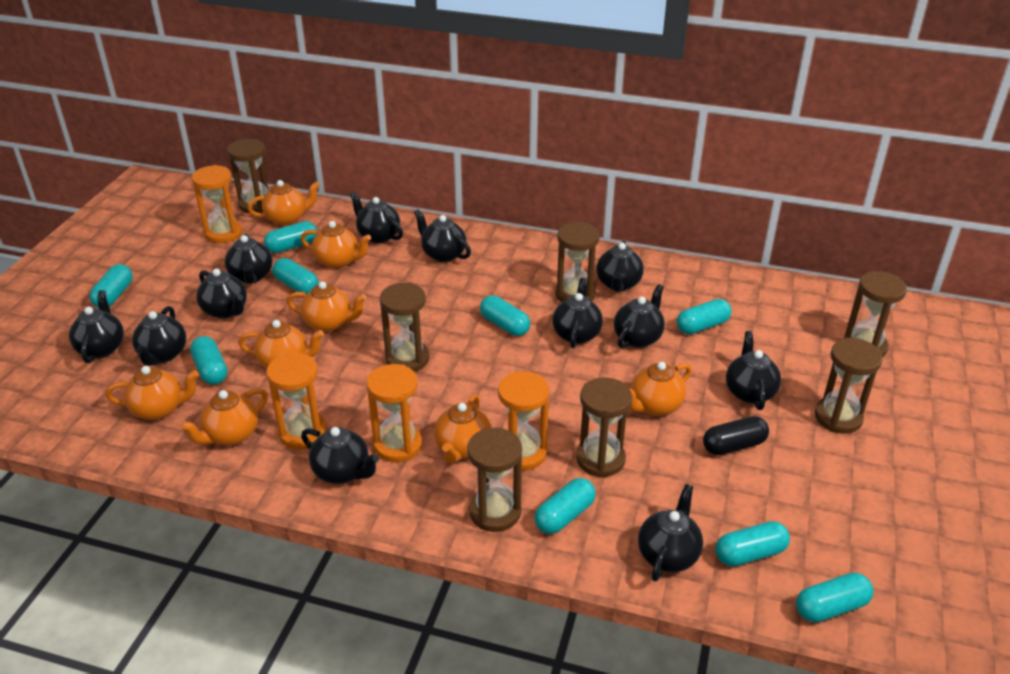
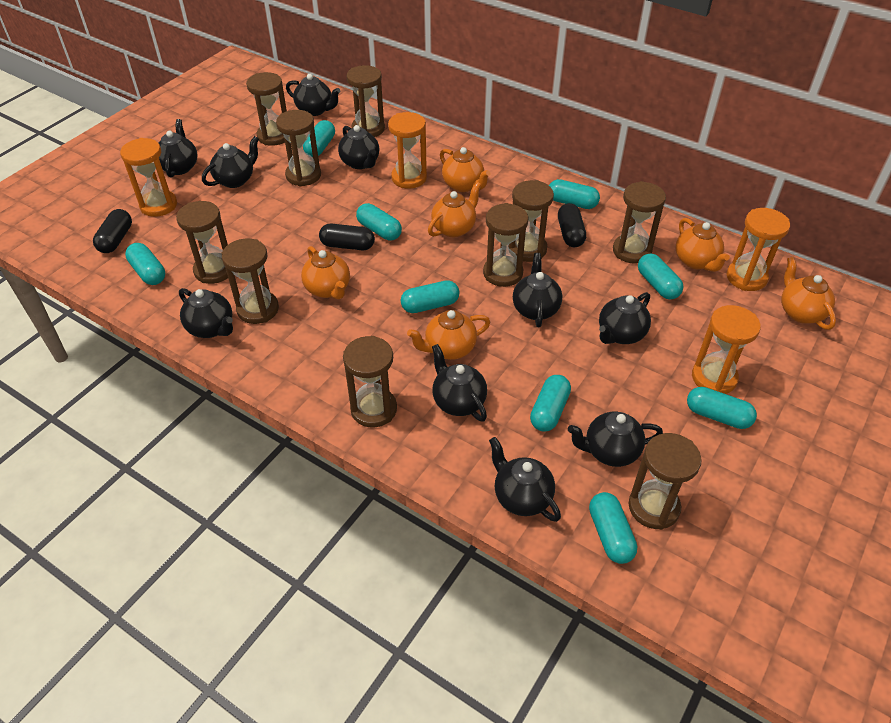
black capsule: 1 -> 3
black teapot: 12 -> 10
brown hourglass: 7 -> 10
orange teapot: 8 -> 6

